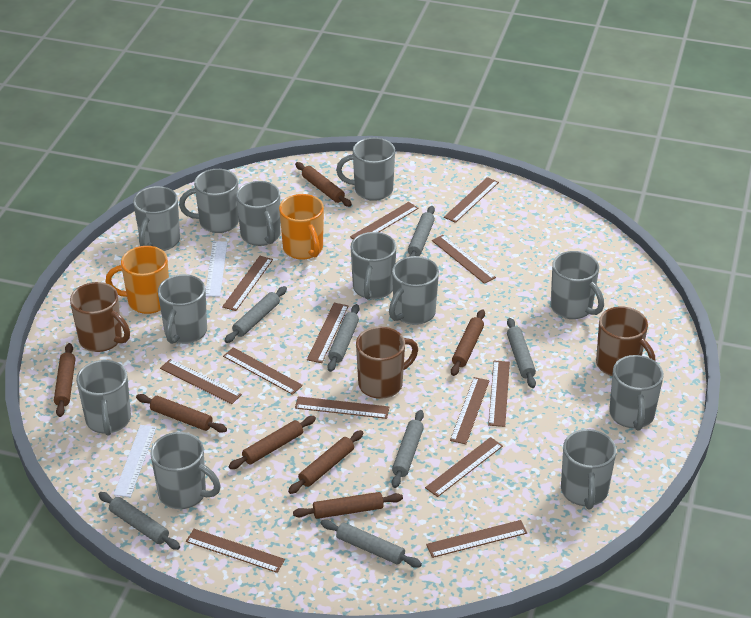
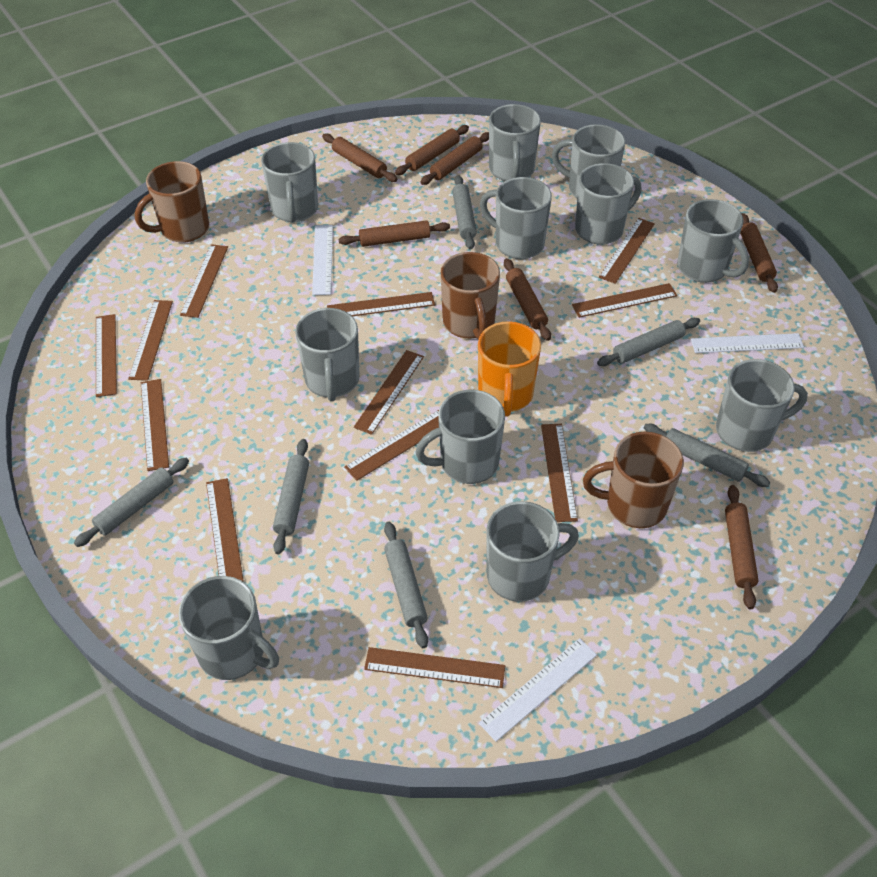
brown ruler: 13 -> 12
grey mug: 12 -> 11
grey rolling pin: 7 -> 6
orange mug: 2 -> 1
white ruler: 2 -> 3

